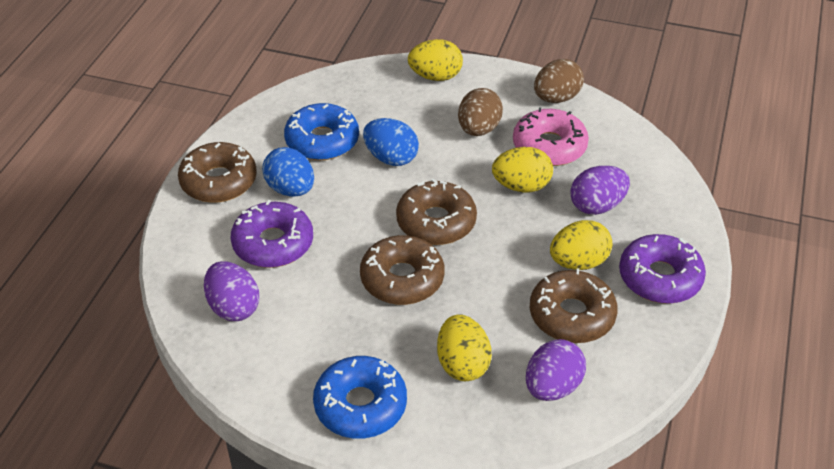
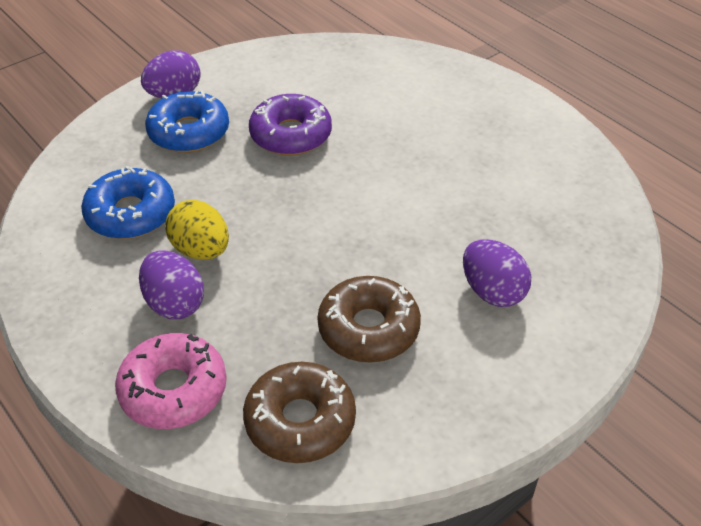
blue egg: 2 -> 0
brown donut: 4 -> 2
brown egg: 2 -> 0
purple donut: 2 -> 1
yellow egg: 4 -> 1

